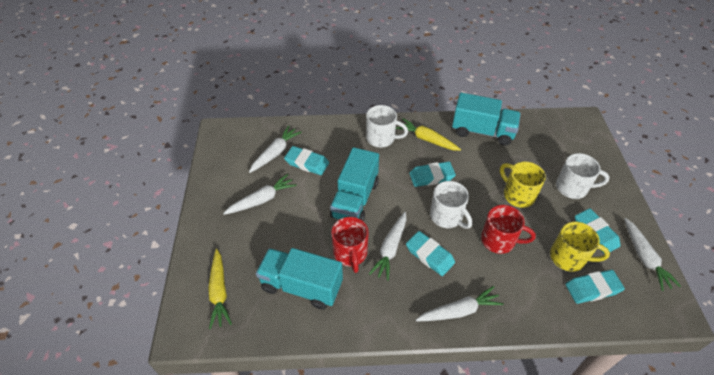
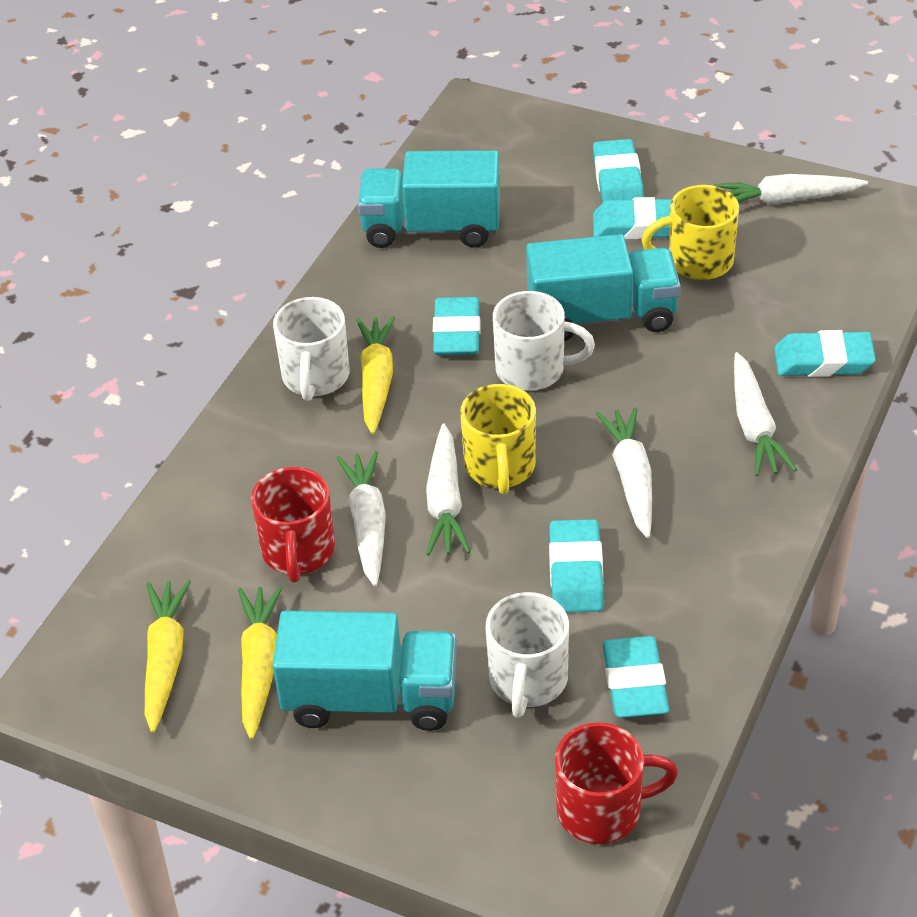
turquoise eraser: 5 -> 6
yellow carrot: 2 -> 3

